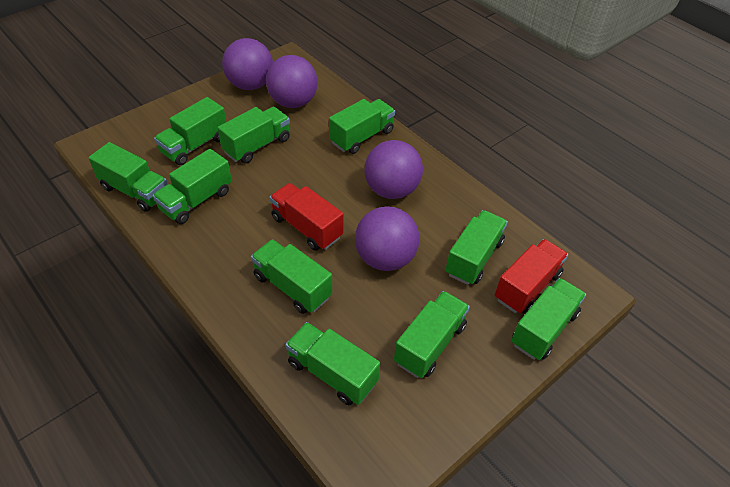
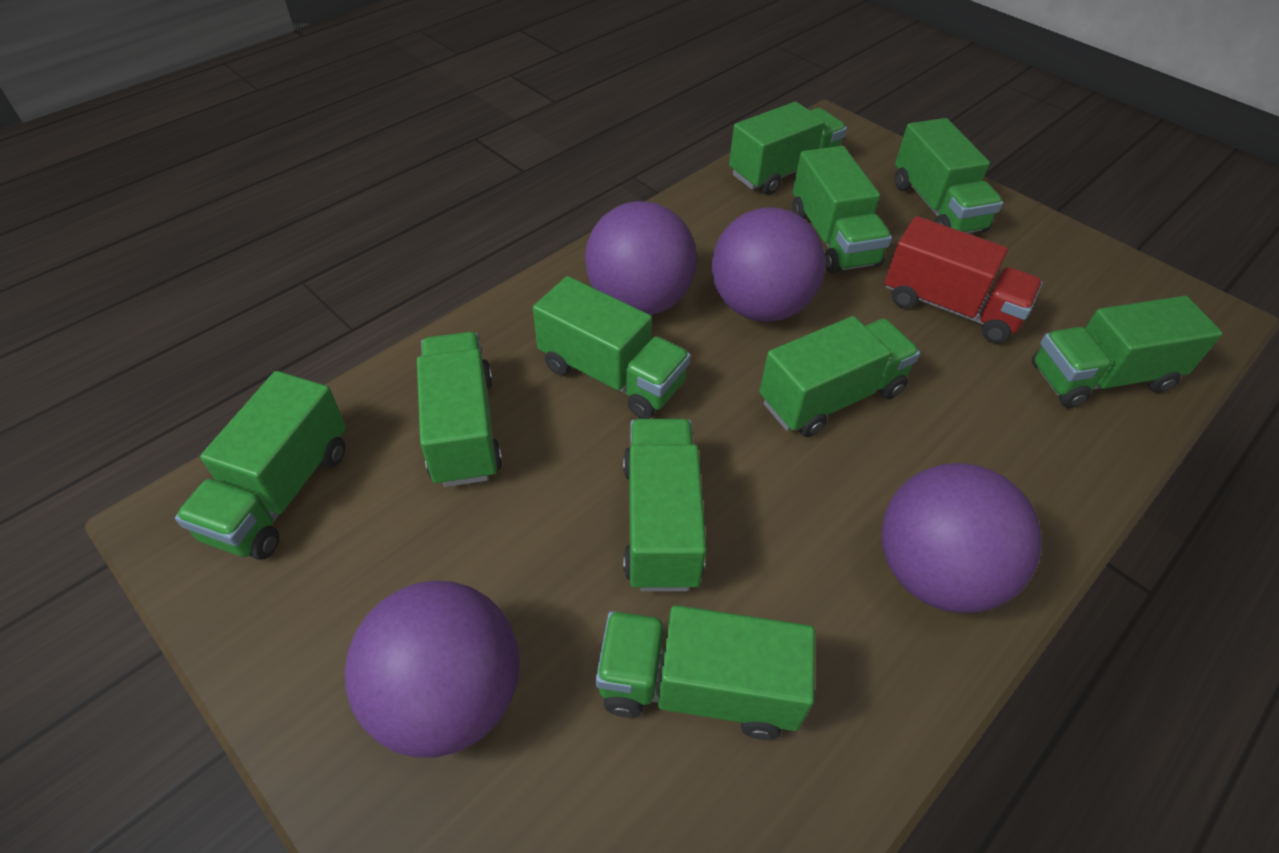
red truck: 2 -> 1

